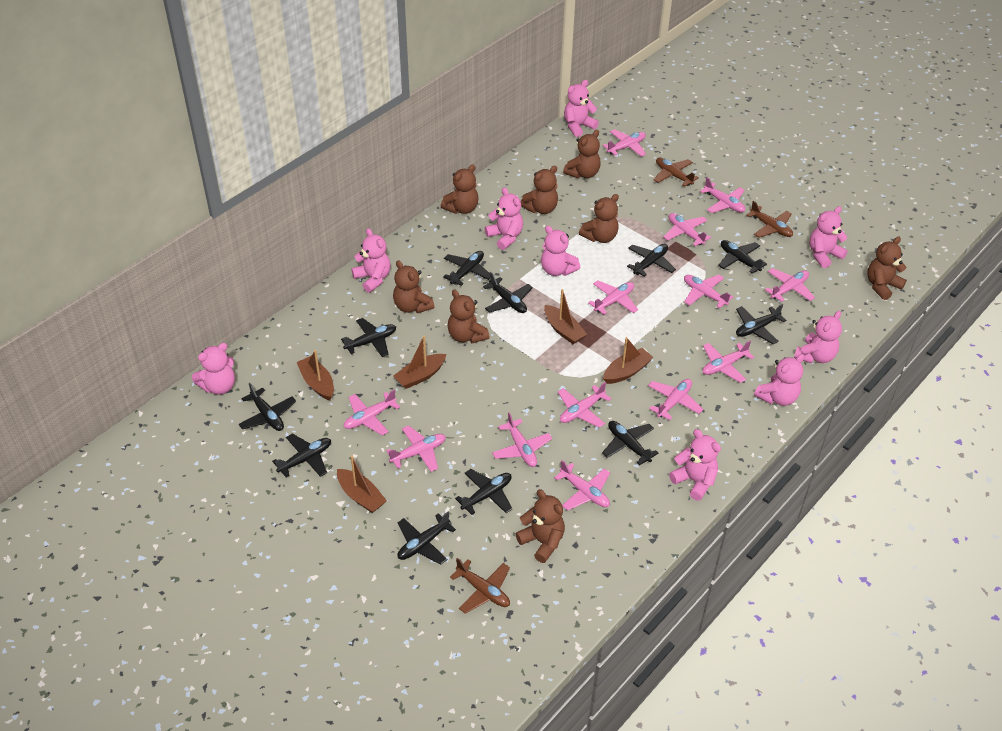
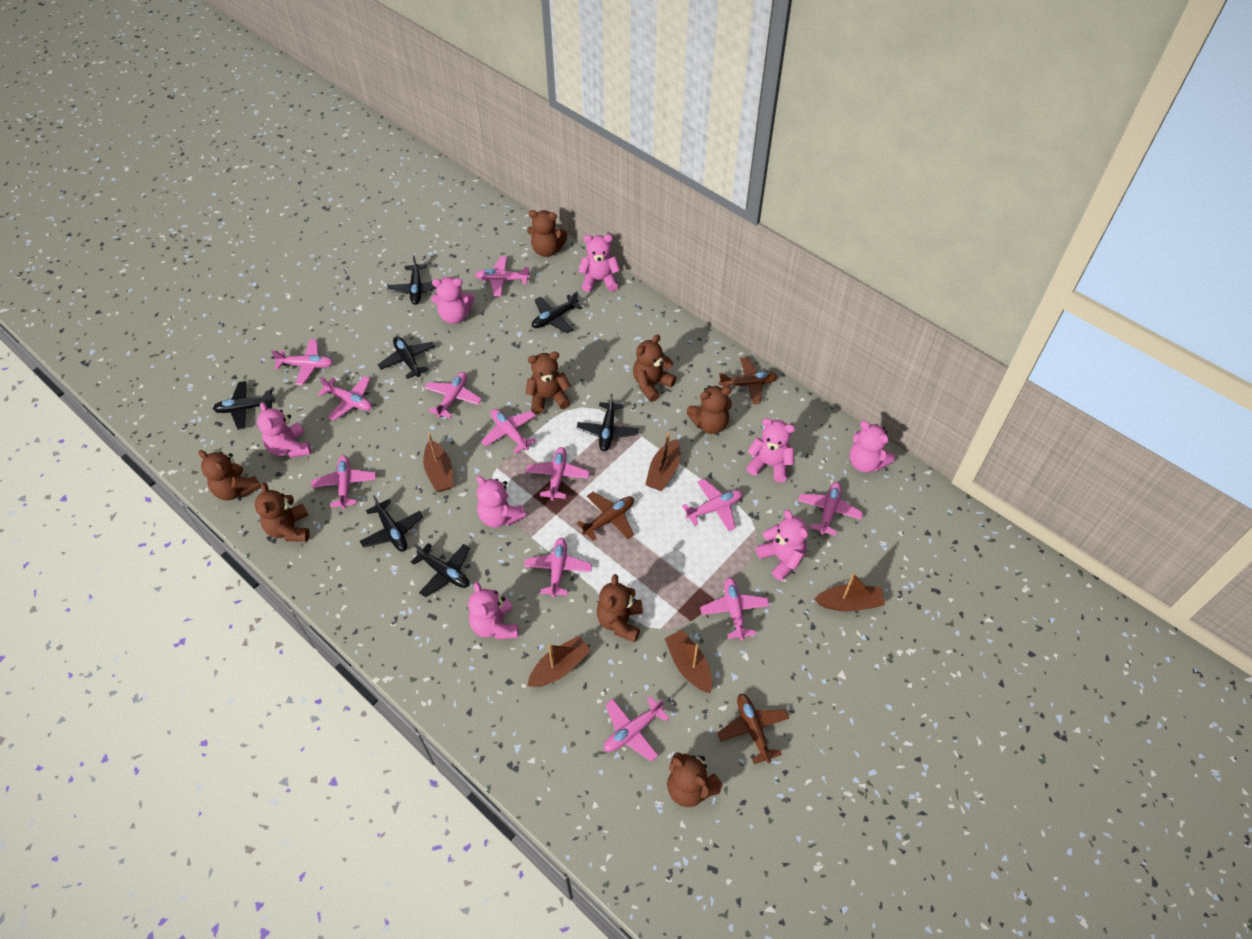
black plane: 11 -> 7
pink plane: 13 -> 12
pink teddy bear: 9 -> 8

